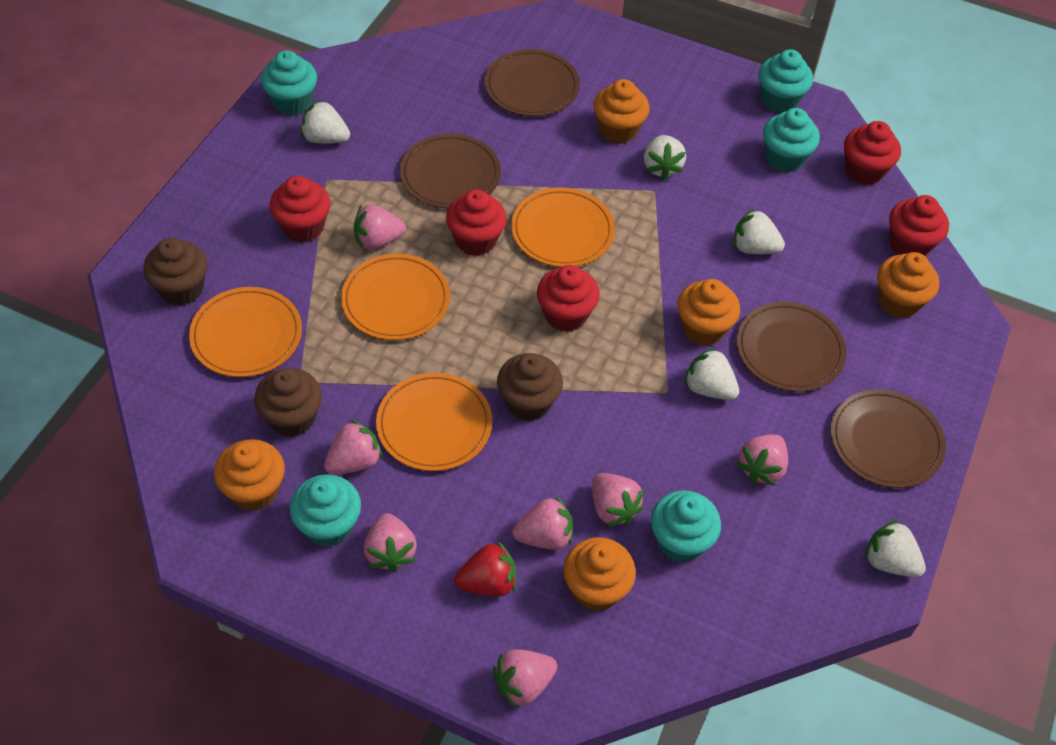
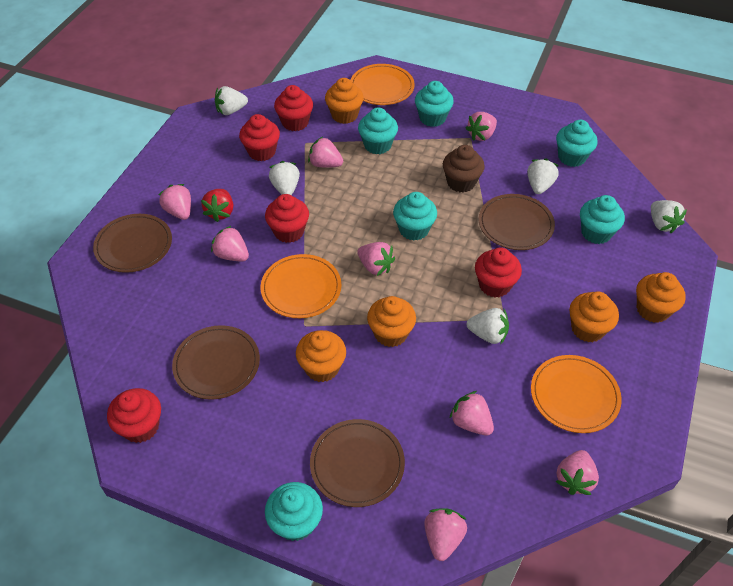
brown cupcake: 3 -> 1
orange plate: 4 -> 3
pink strawberry: 7 -> 8
turquoise cupcake: 5 -> 6

